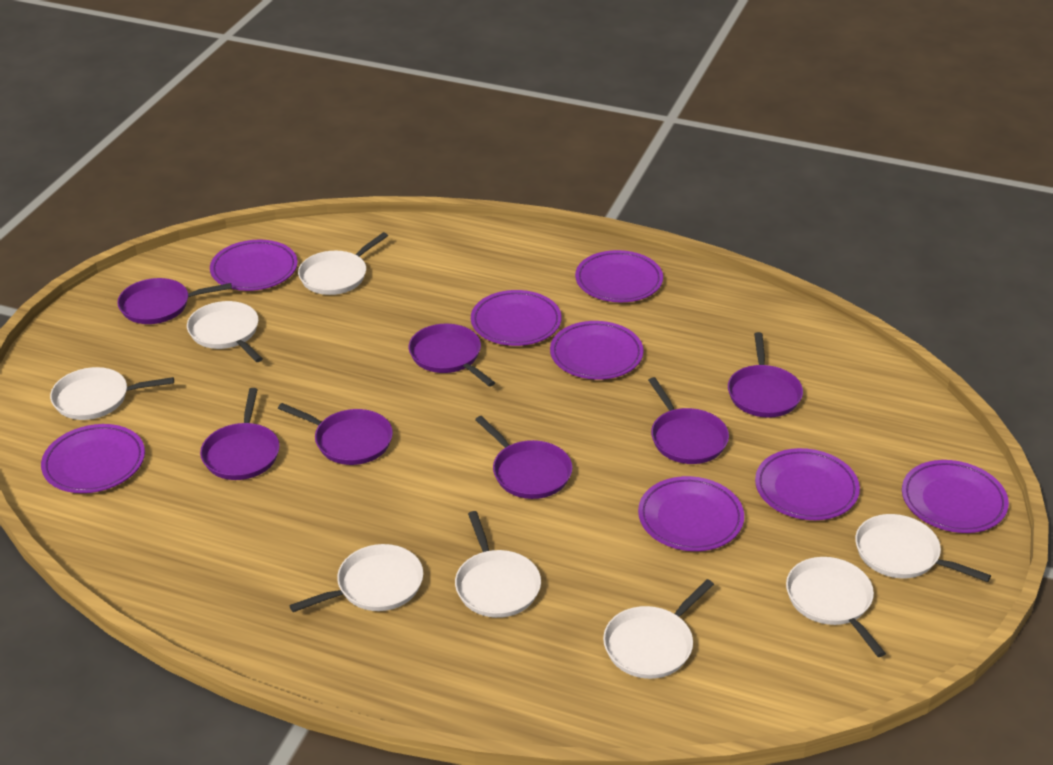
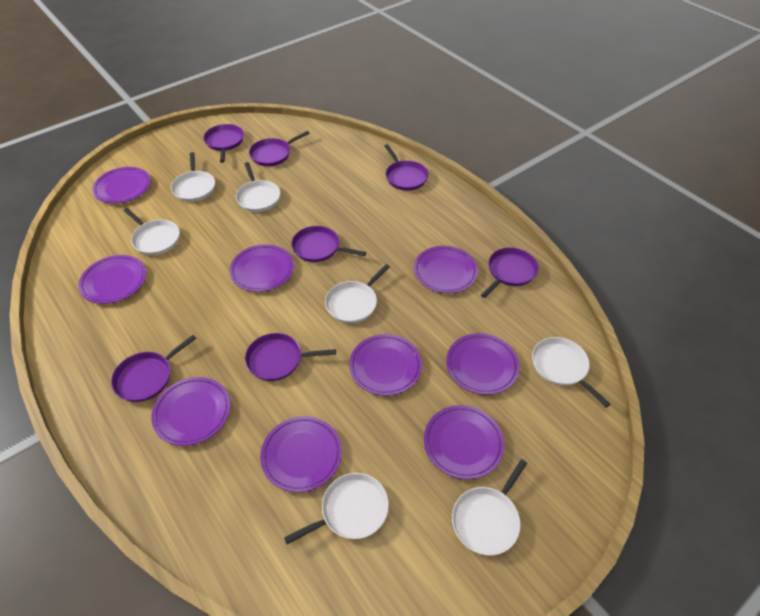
purple plate: 8 -> 9
white pan: 8 -> 7

